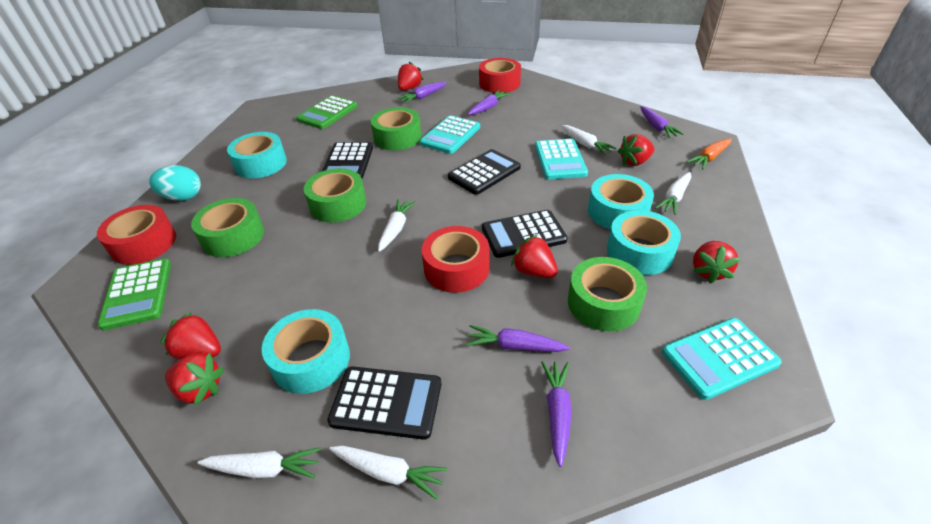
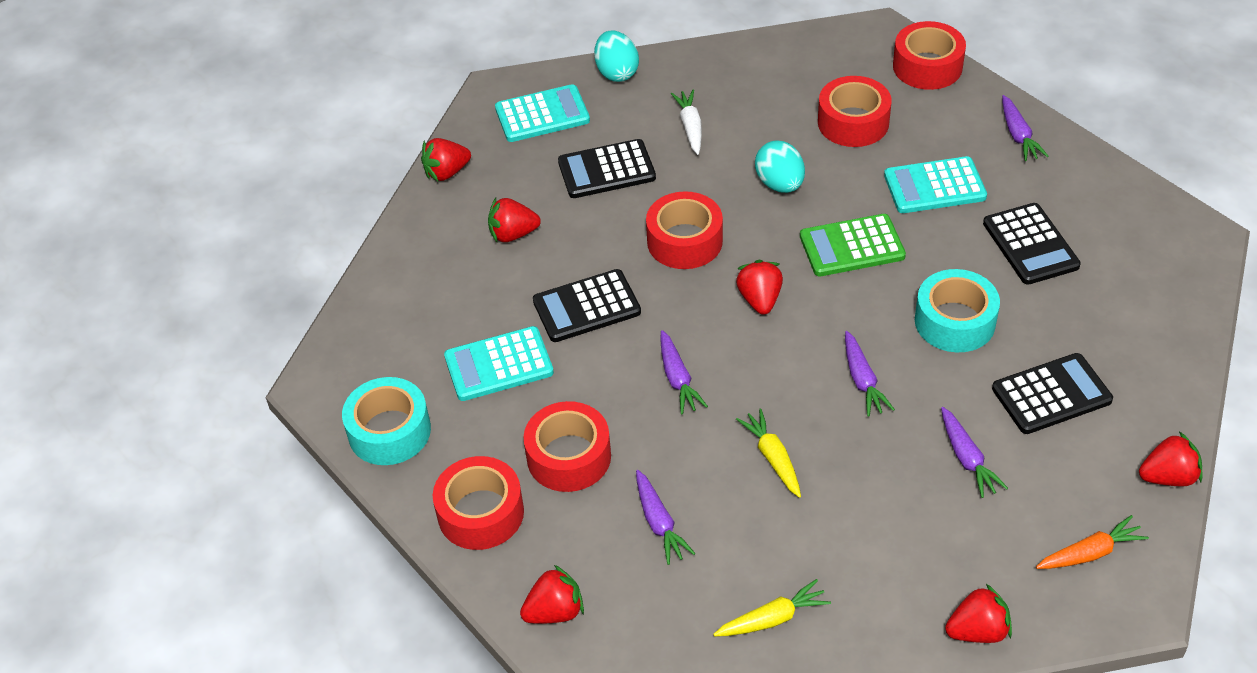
green calculator: 2 -> 1
green tape: 4 -> 0
red tape: 3 -> 5
turquoise egg: 1 -> 2
turquoise tape: 4 -> 2
white carrot: 5 -> 1
yellow carrot: 0 -> 2

